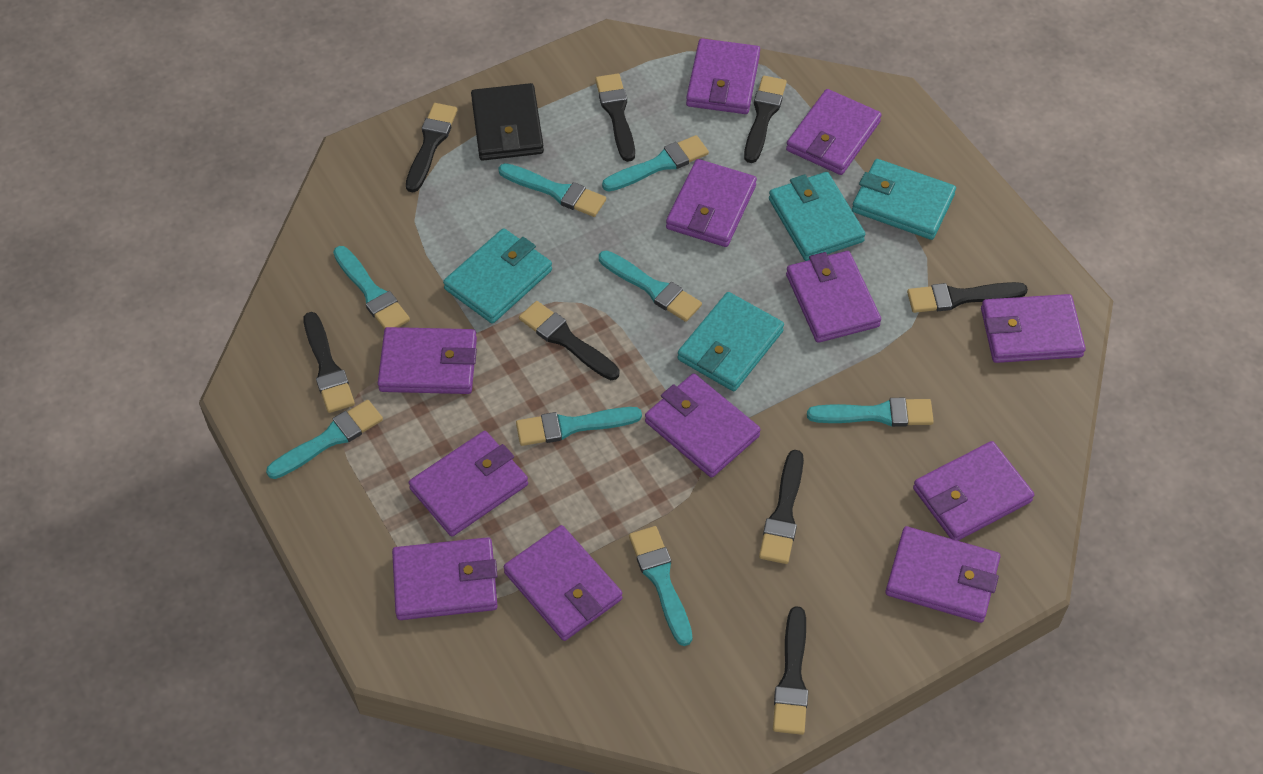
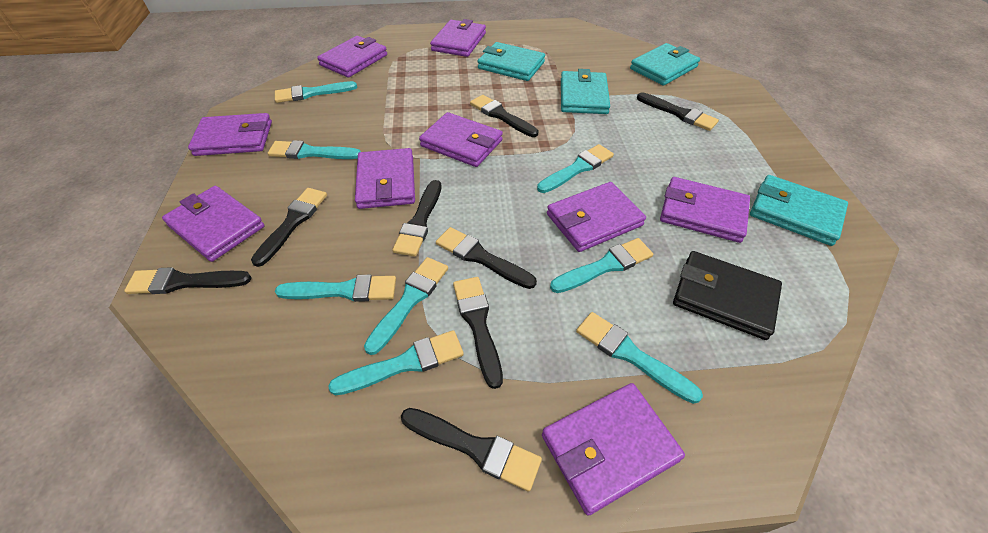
purple wallet: 12 -> 9

